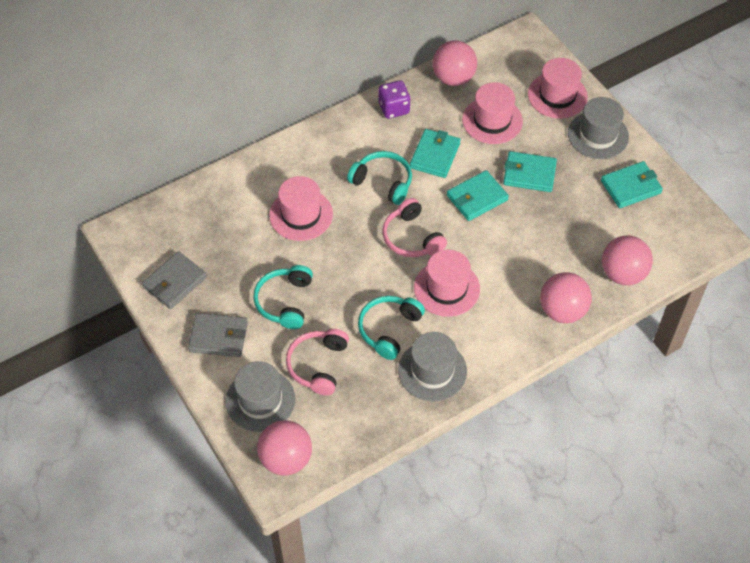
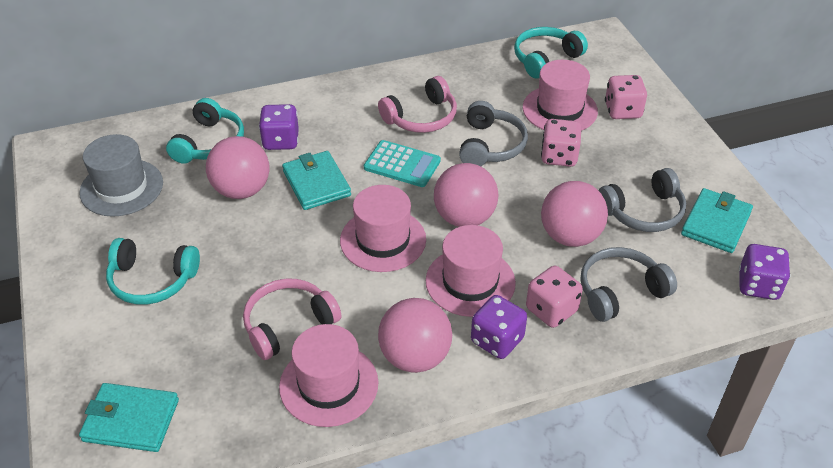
grey hat: 3 -> 1
grey headphones: 0 -> 3
grey wallet: 2 -> 0
pink dice: 0 -> 3
purple dice: 1 -> 3
turquoise calculator: 0 -> 1
turquoise wallet: 4 -> 3

